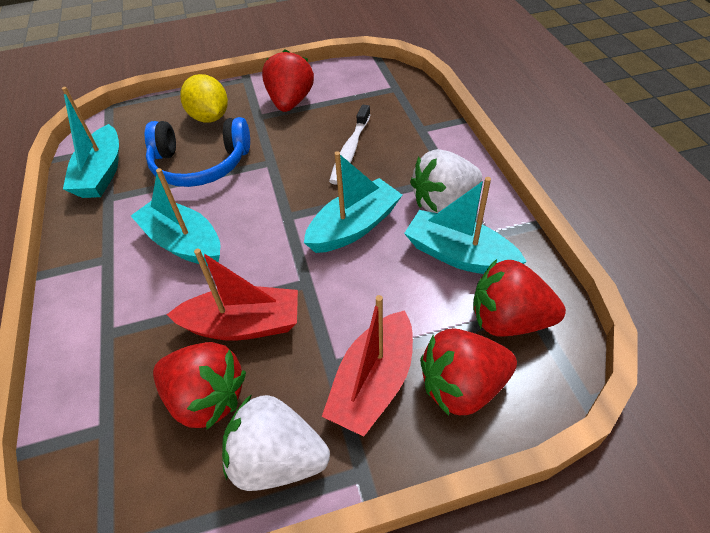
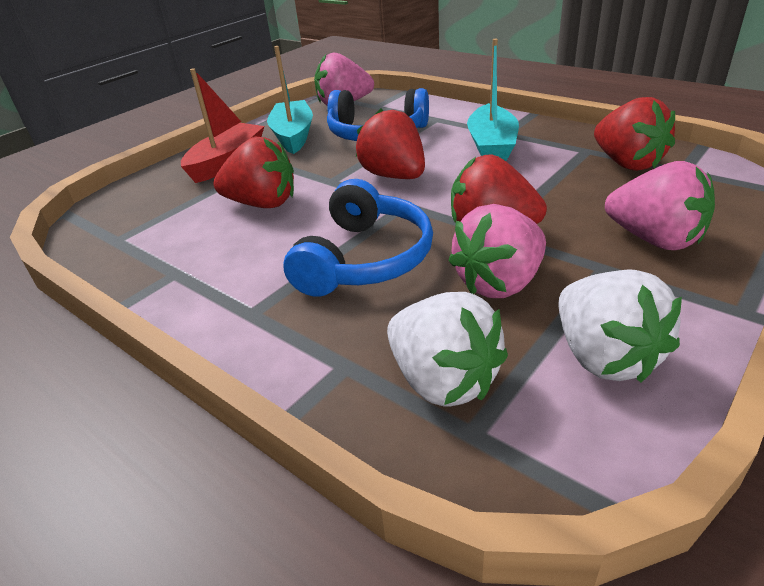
blue headphones: 1 -> 2
pink strawberry: 0 -> 3
red boat: 2 -> 1
turquoise boat: 4 -> 2
white toothbrush: 1 -> 0
yellow lemon: 1 -> 0

